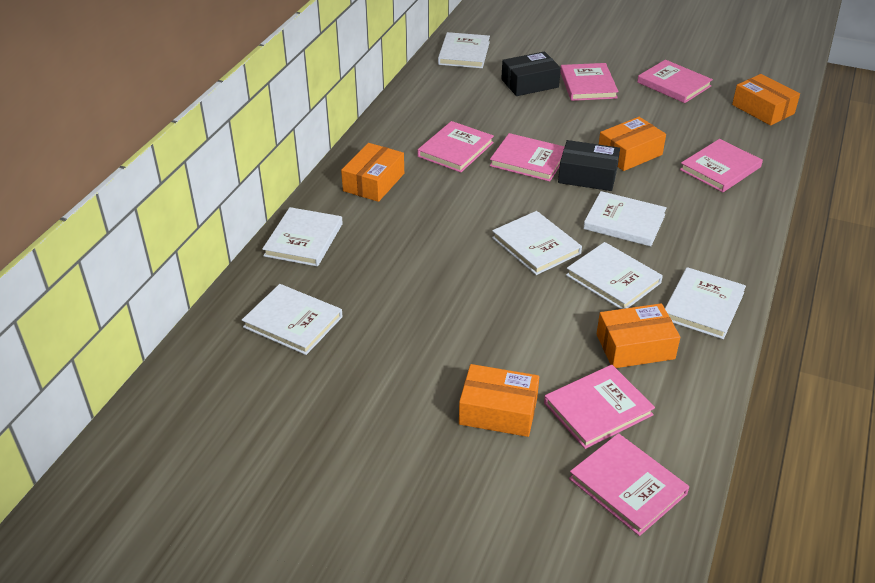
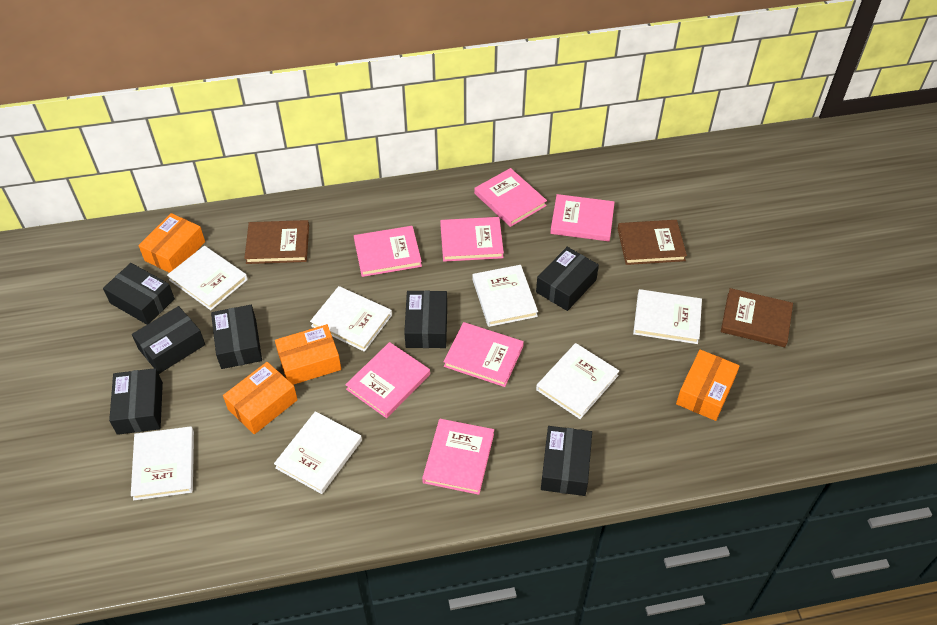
black box: 2 -> 7
brown book: 0 -> 3
orange box: 5 -> 4

